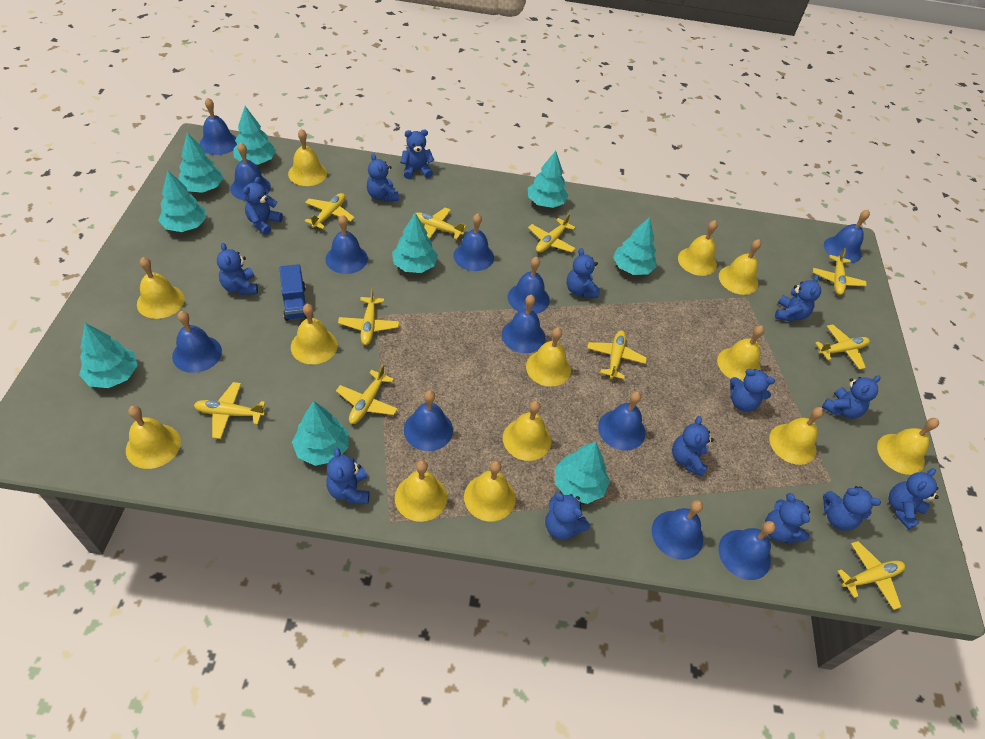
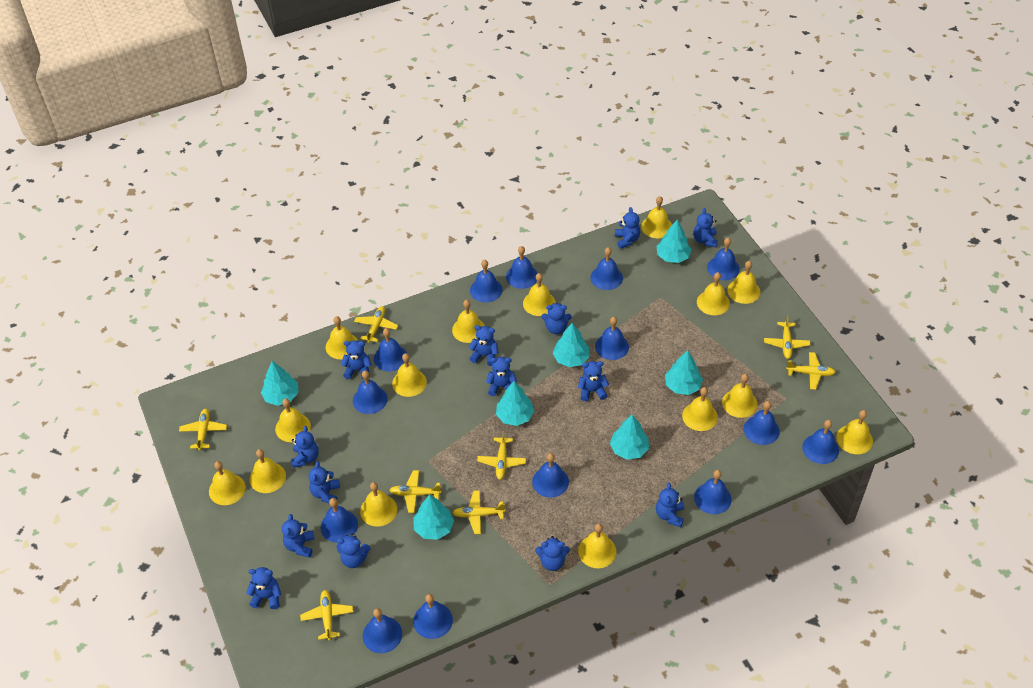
blue bell: 12 -> 14
blue truck: 1 -> 0
turquoise tree: 9 -> 7
yellow bell: 13 -> 15
yellow plane: 10 -> 8

